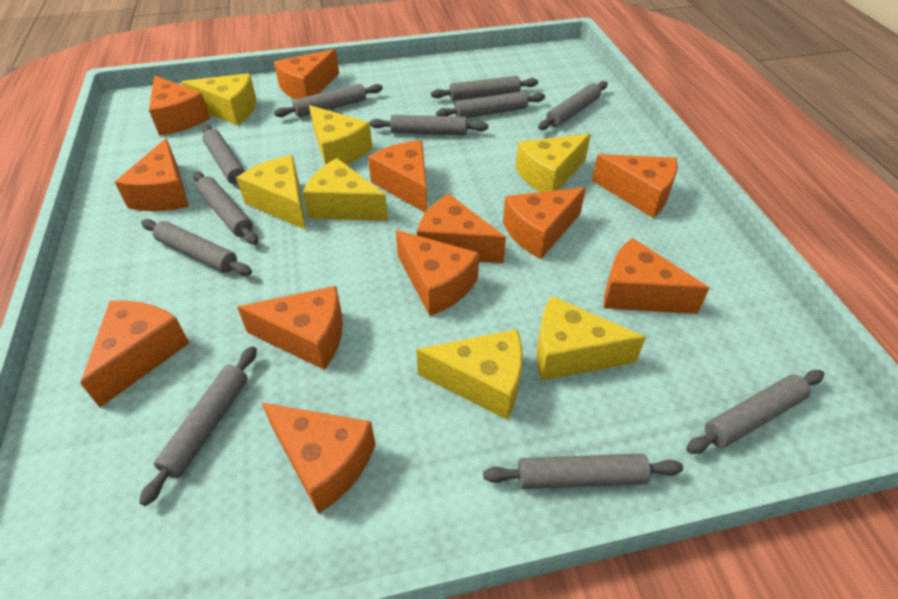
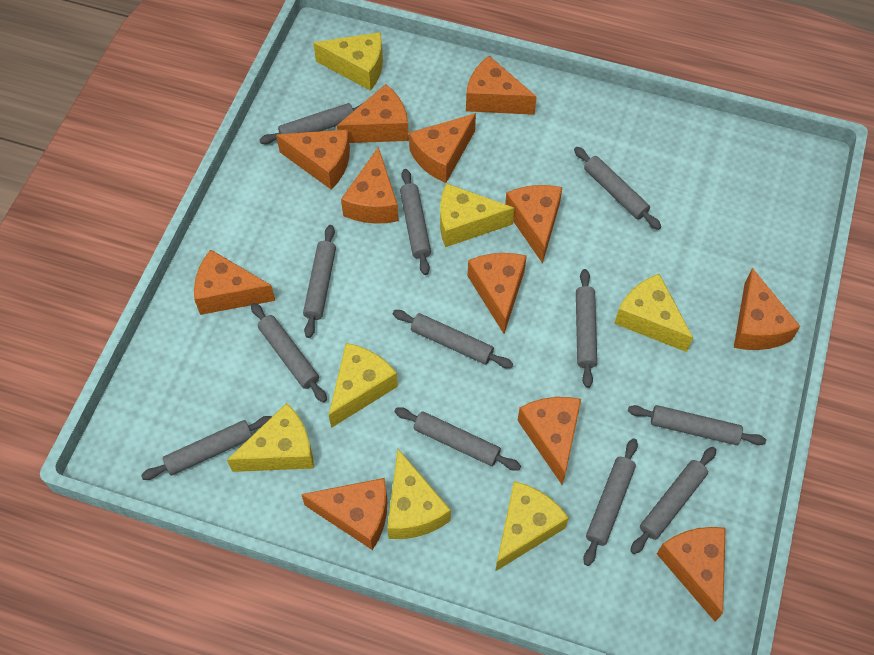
grey rolling pin: 11 -> 12

